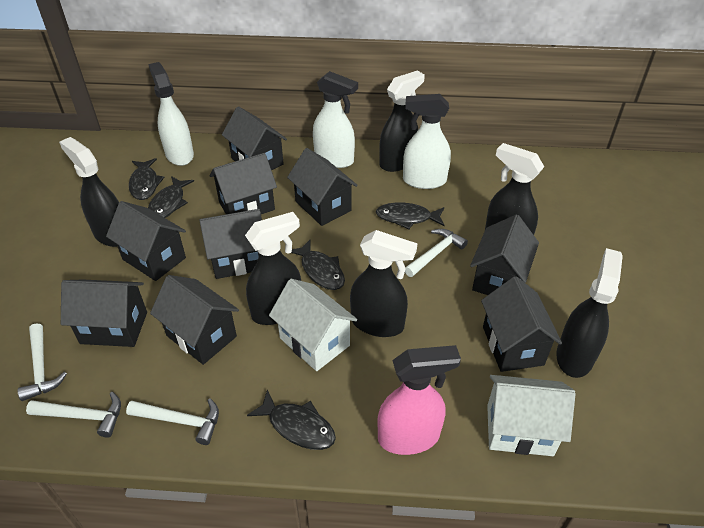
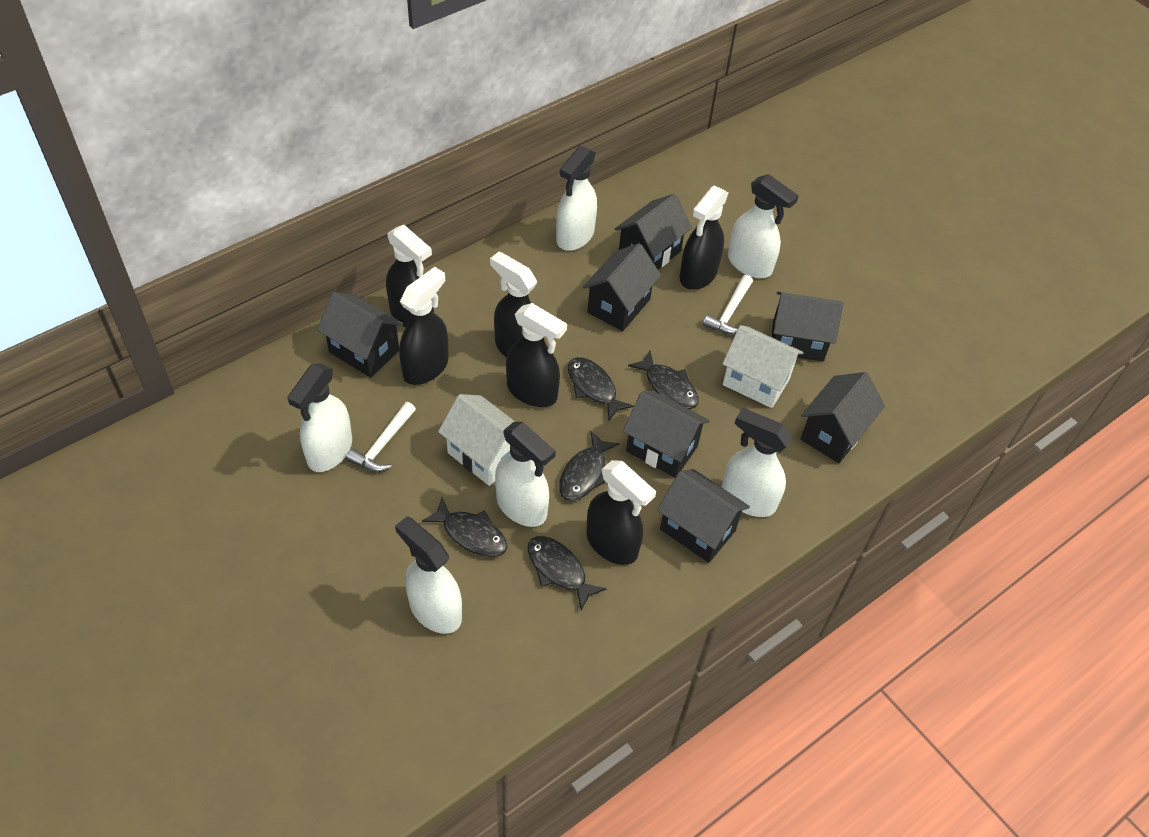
black house: 9 -> 7
pink spray bottle: 1 -> 0
white hammer: 4 -> 2
white spray bottle: 3 -> 6

